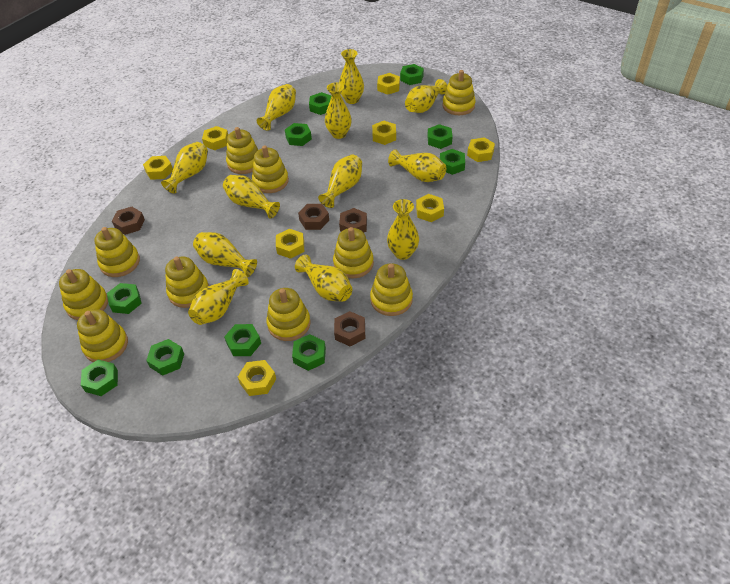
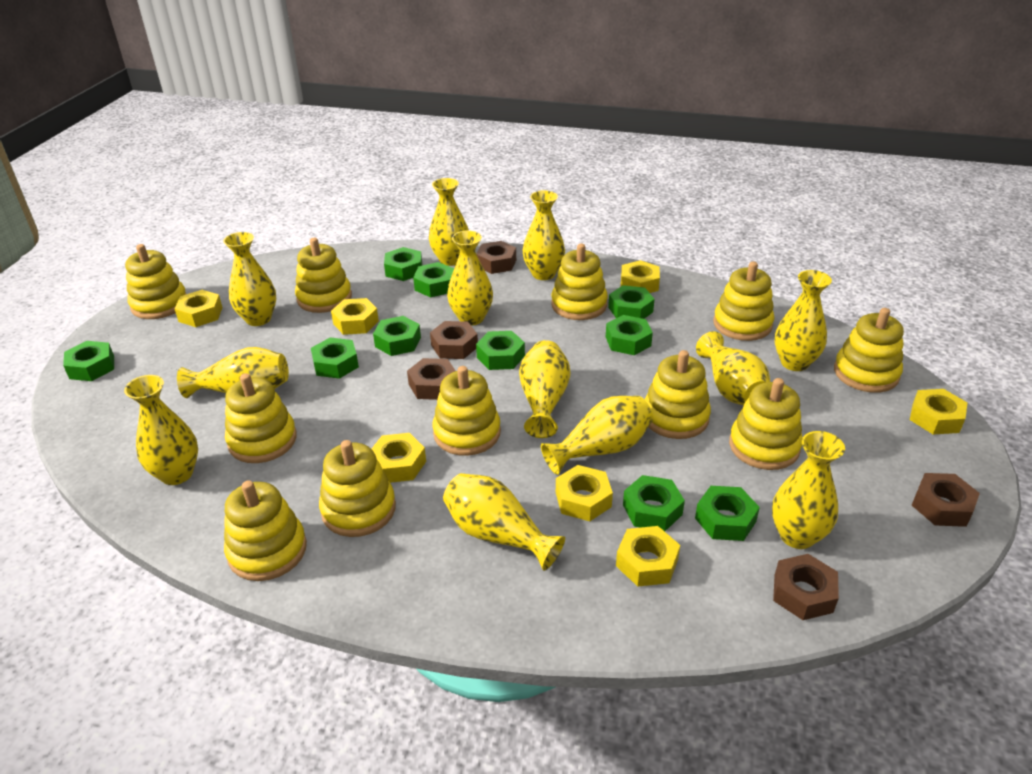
brown nut: 4 -> 5
yellow nut: 8 -> 7
yellow stacking toy: 10 -> 11

